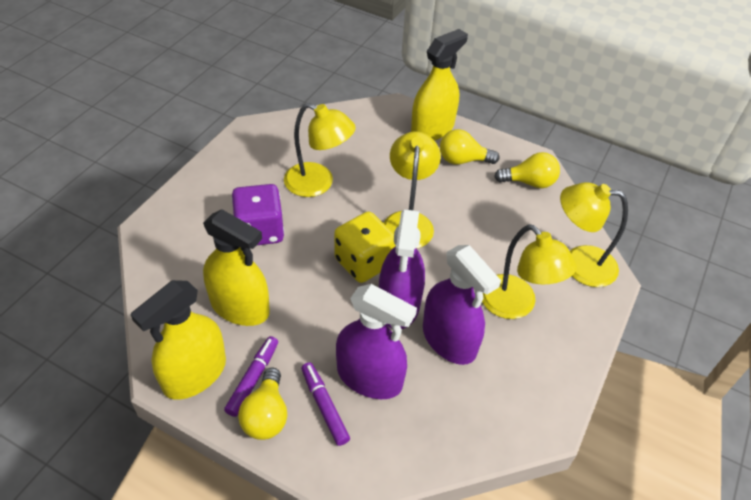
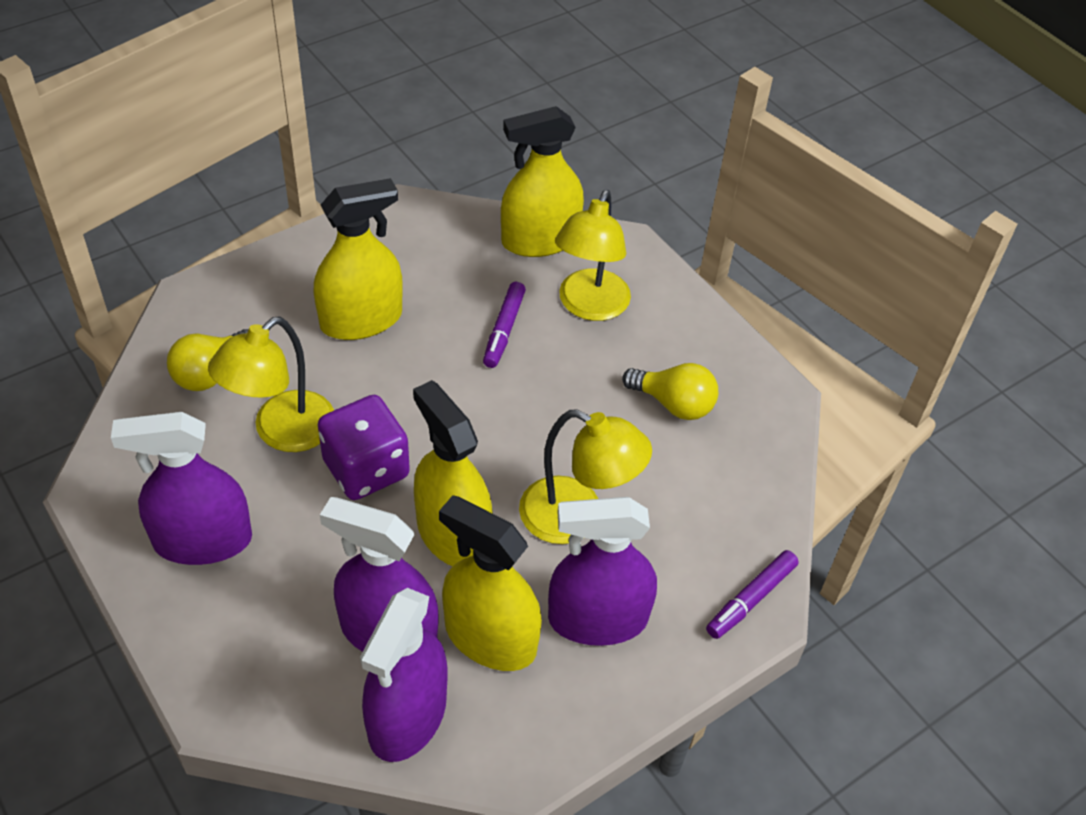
purple spray bottle: 3 -> 4
yellow dice: 1 -> 0
yellow lamp: 4 -> 3
yellow light bulb: 3 -> 2
yellow spray bottle: 3 -> 4

